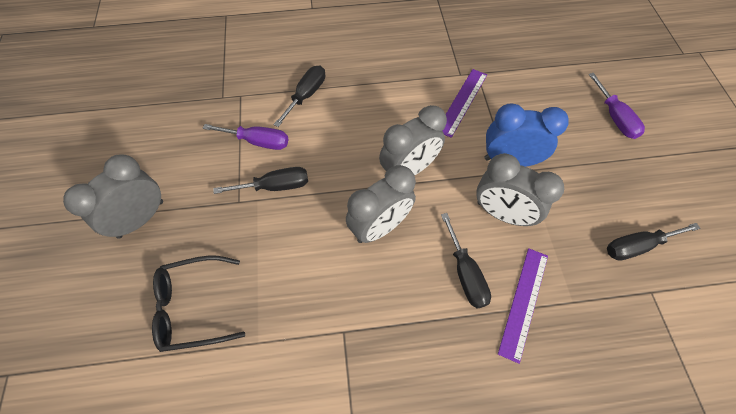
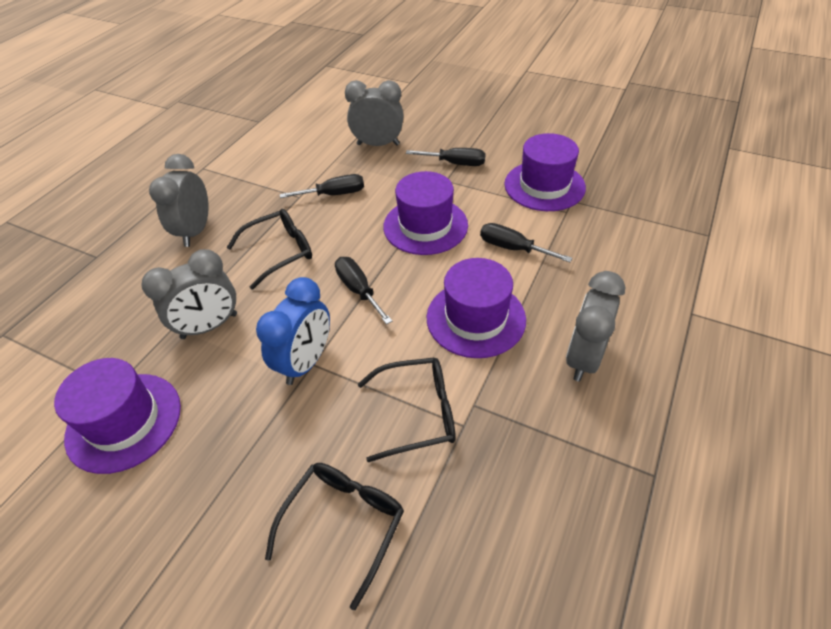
black glasses: 1 -> 3
purple hat: 0 -> 4
purple ruler: 2 -> 0
purple screwdriver: 2 -> 0

